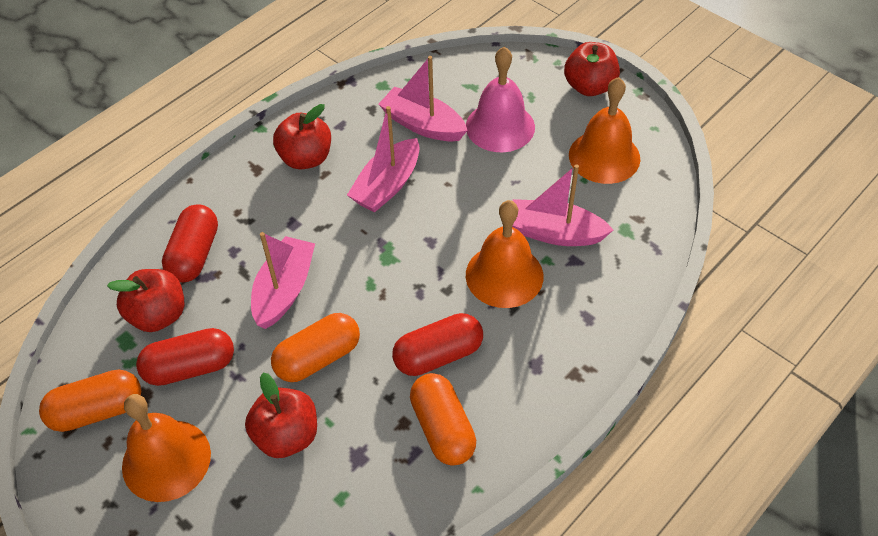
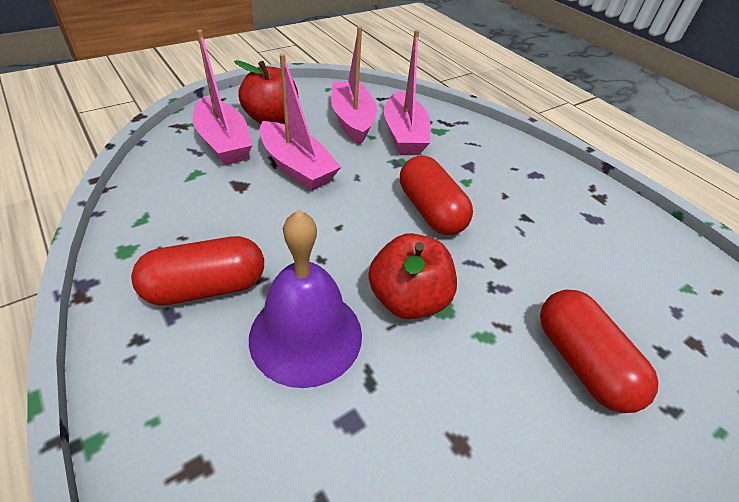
orange bell: 3 -> 0
orange capsule: 3 -> 0
pink bell: 1 -> 0
purple bell: 0 -> 1
red apple: 4 -> 2

